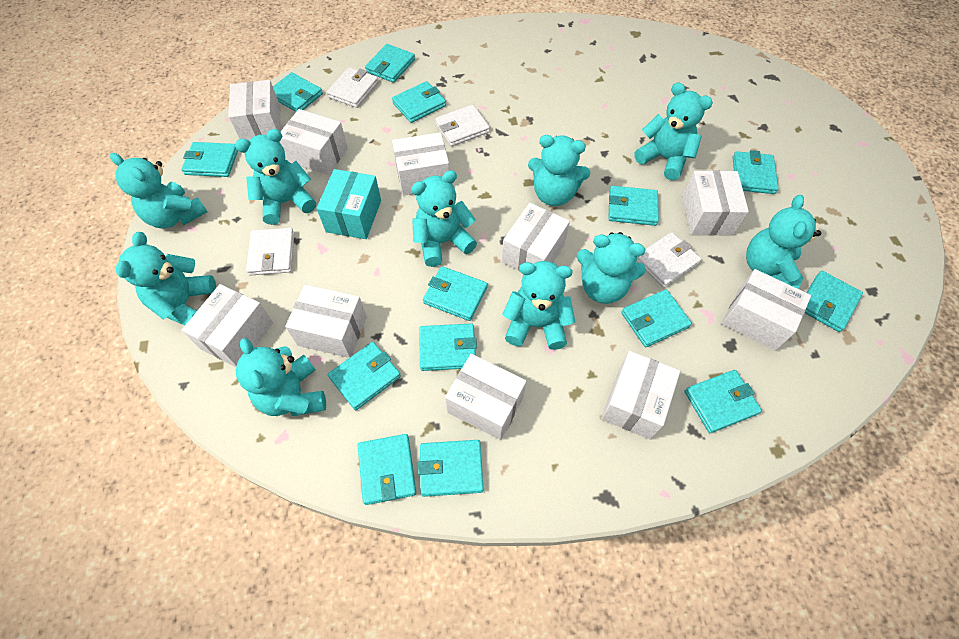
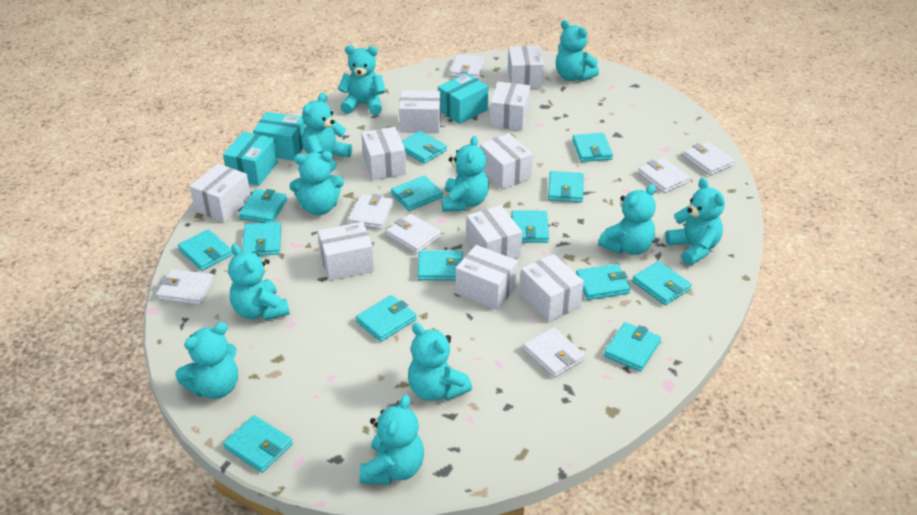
turquoise box: 1 -> 3
turquoise teddy bear: 10 -> 11
white wallet: 4 -> 7

